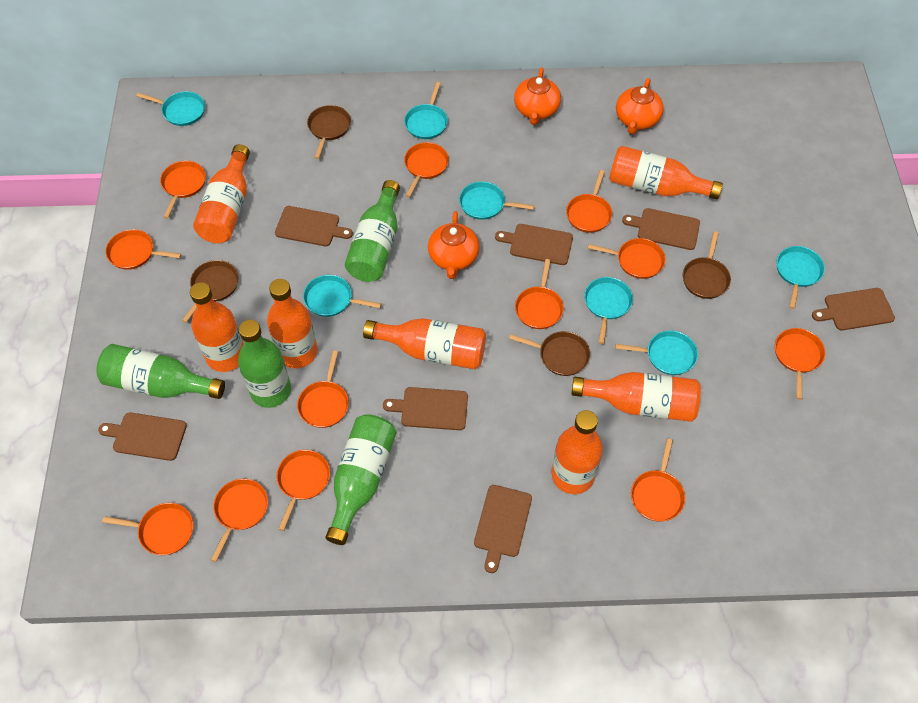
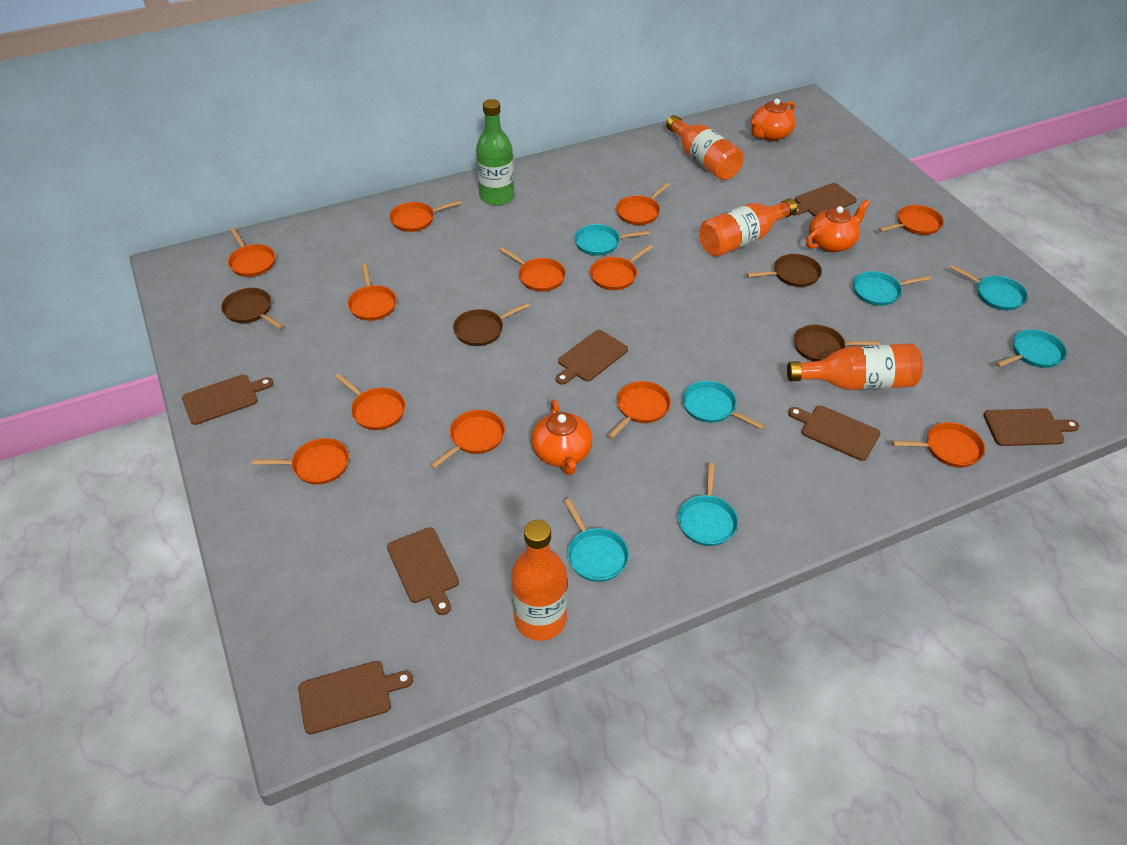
green bottle: 4 -> 1
orange bottle: 7 -> 4

